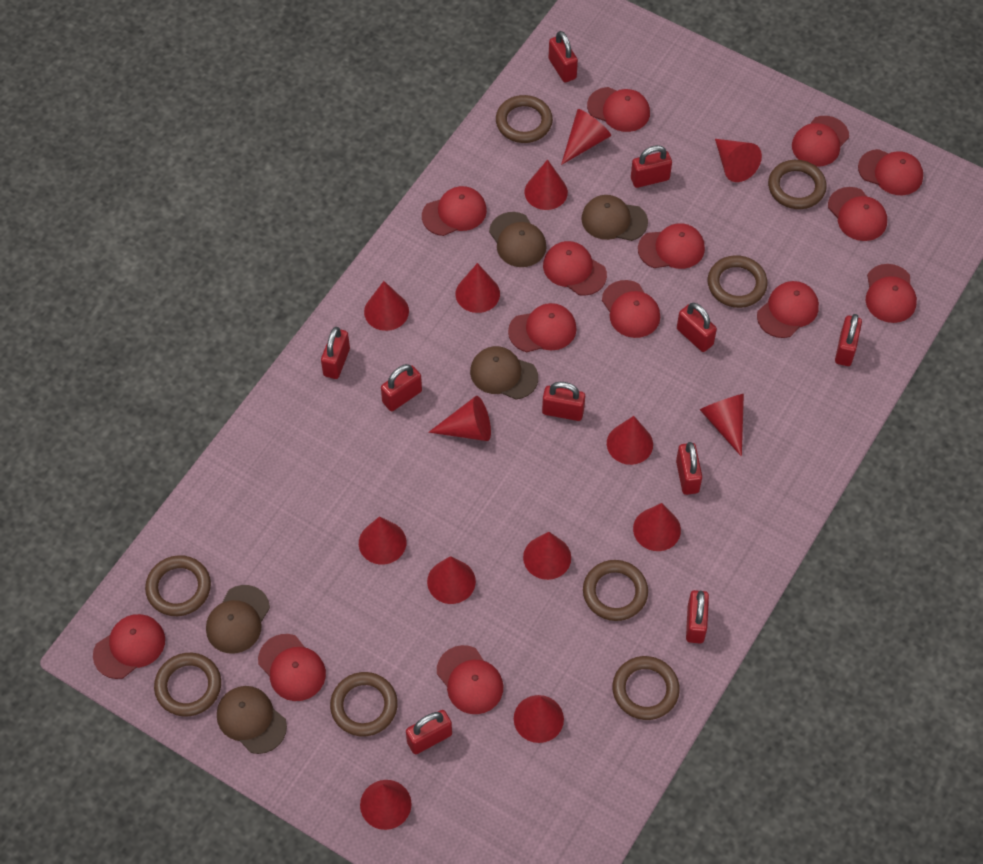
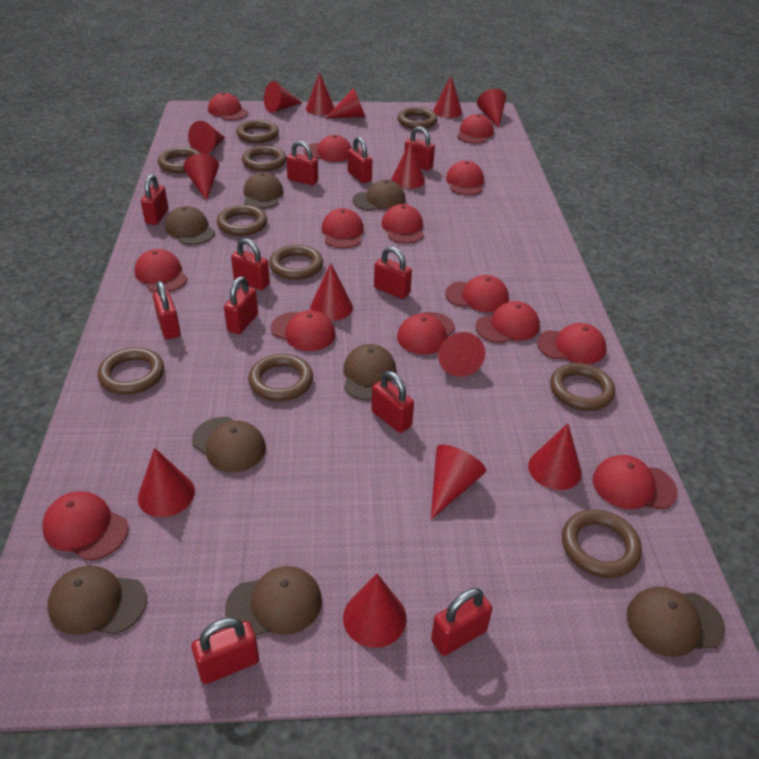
brown cap: 5 -> 8
brown ring: 8 -> 10
red padlock: 10 -> 11

